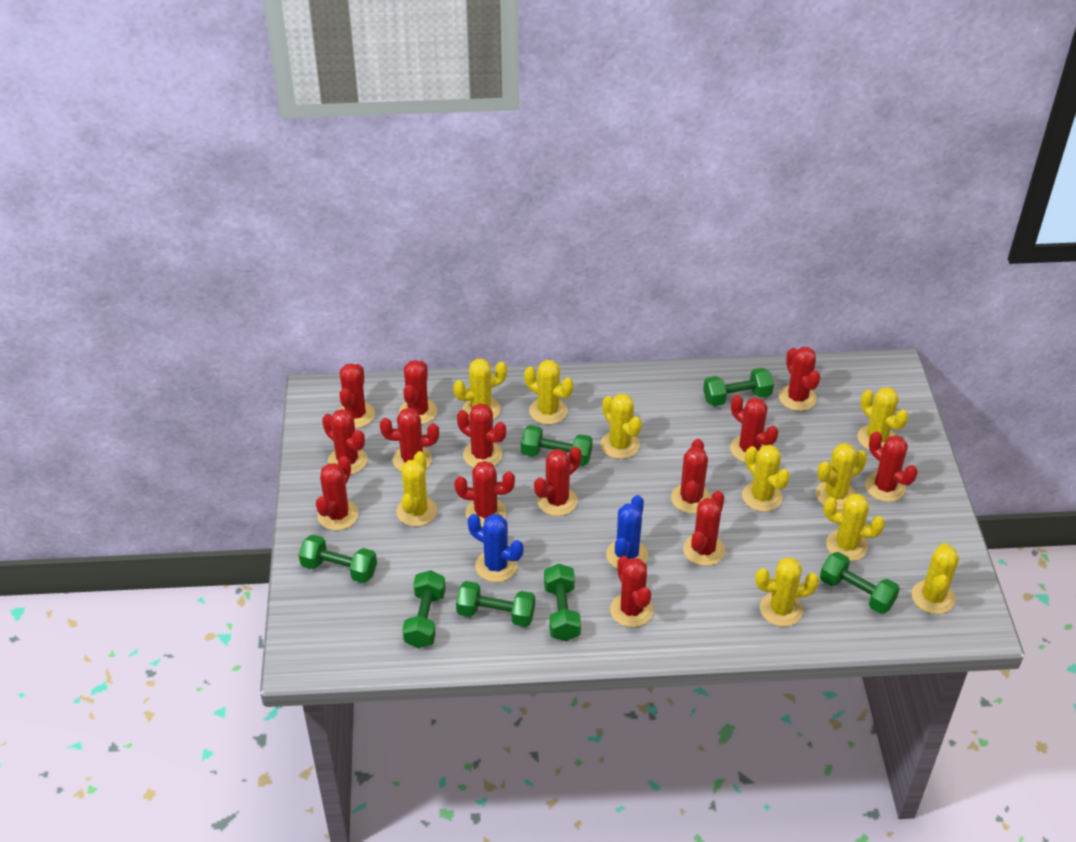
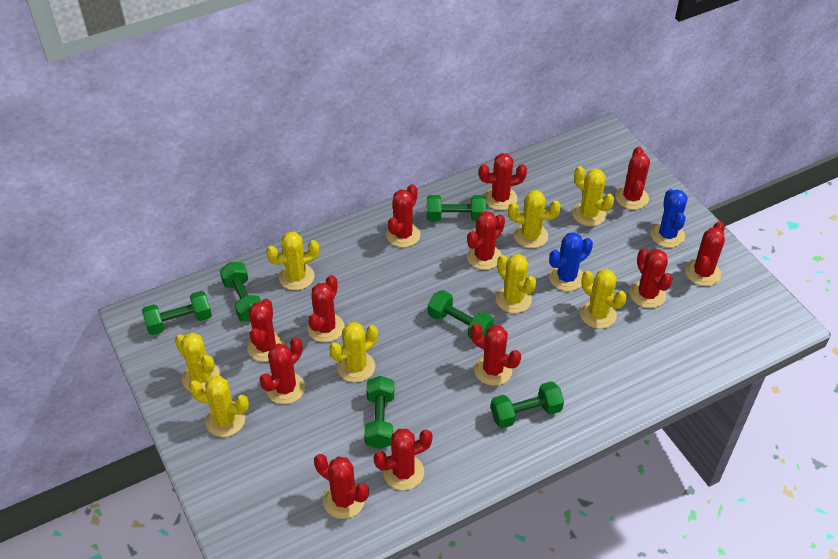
green dumbbell: 7 -> 6
red cactus: 14 -> 12
yellow cactus: 10 -> 8

